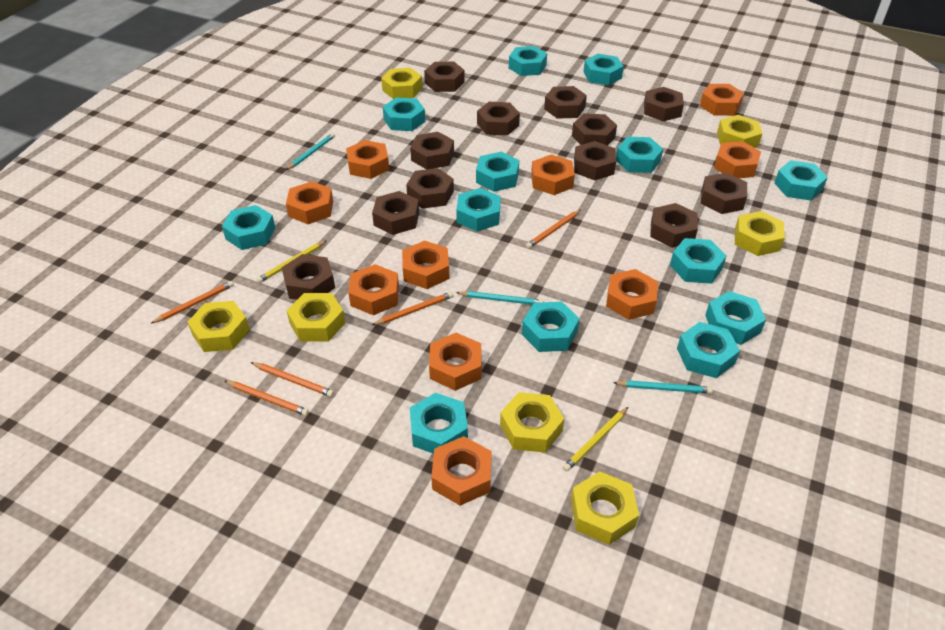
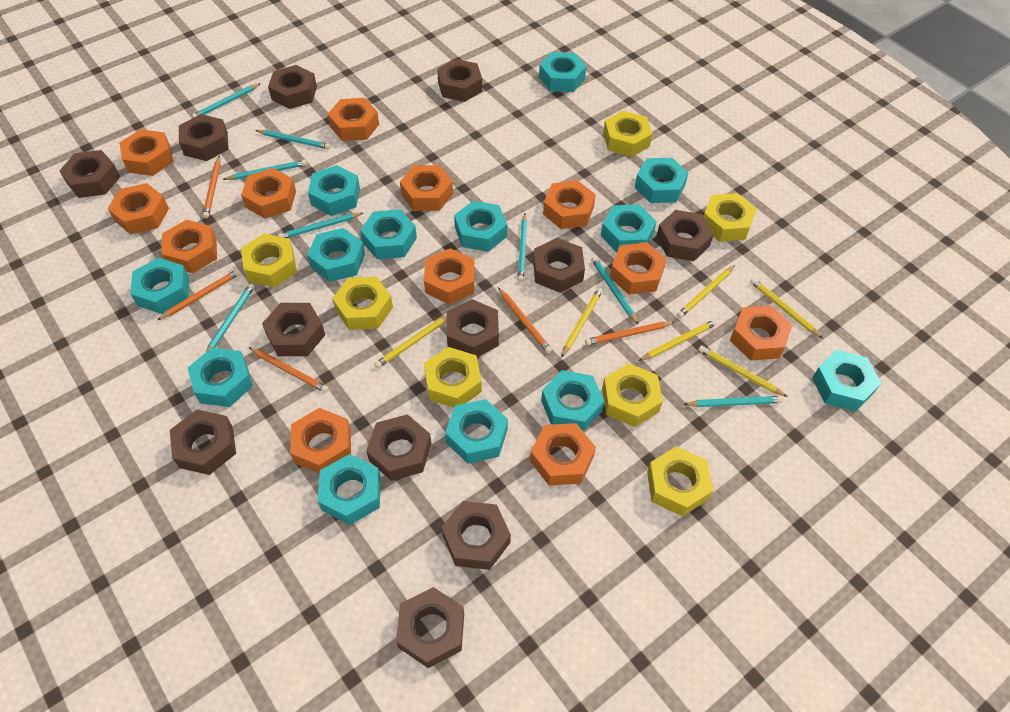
orange nut: 10 -> 12
turquoise pencil: 3 -> 8
yellow pencil: 2 -> 6

